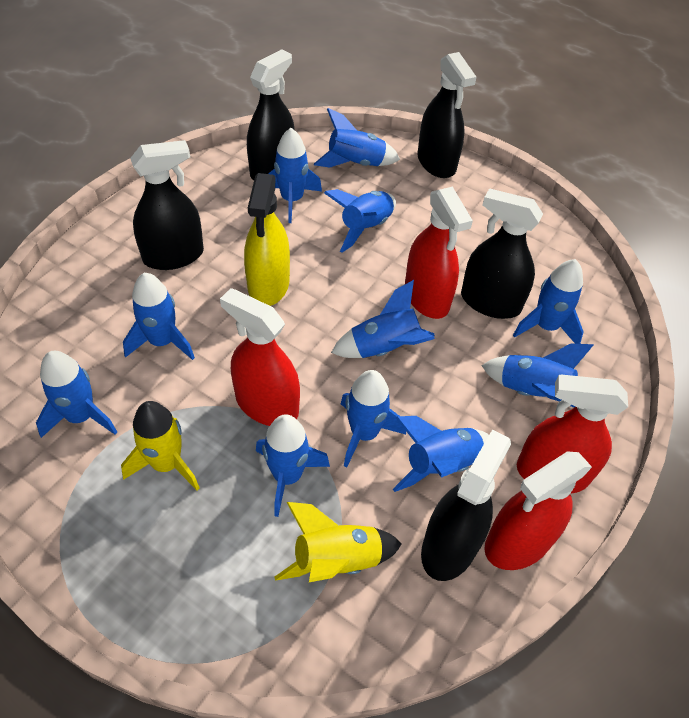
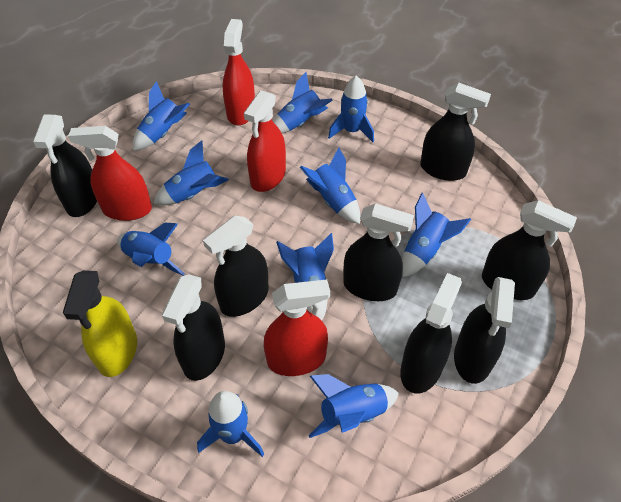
black spray bottle: 5 -> 8
blue rocket: 11 -> 10
yellow rocket: 2 -> 0

